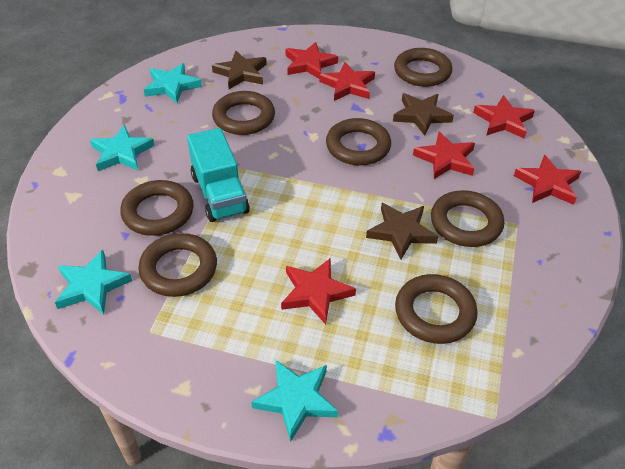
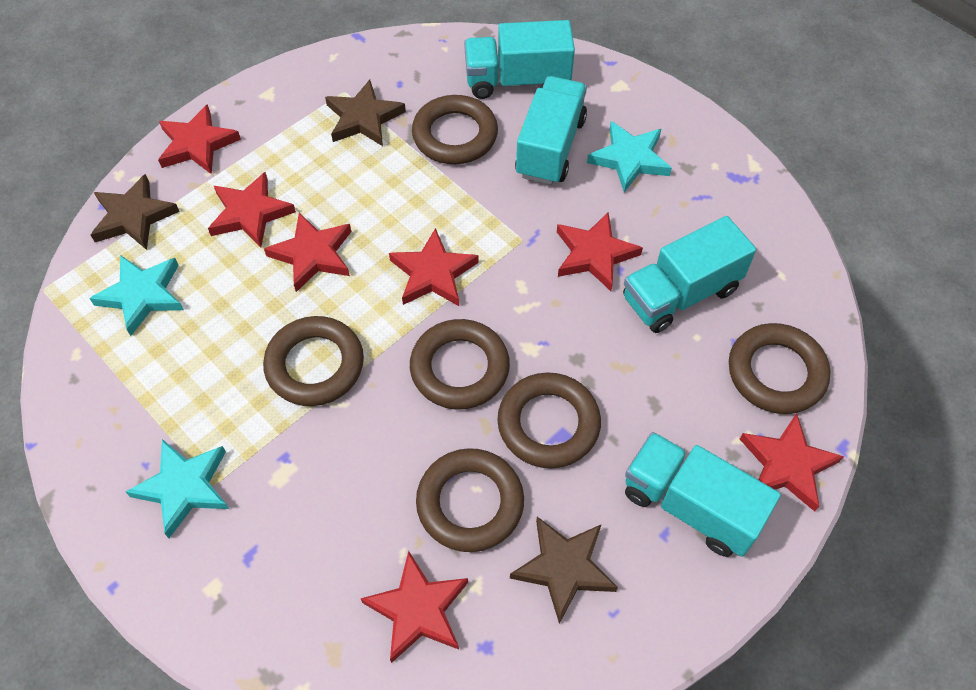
brown ring: 7 -> 6
red star: 6 -> 7
turquoise star: 4 -> 3
turquoise truck: 1 -> 4

